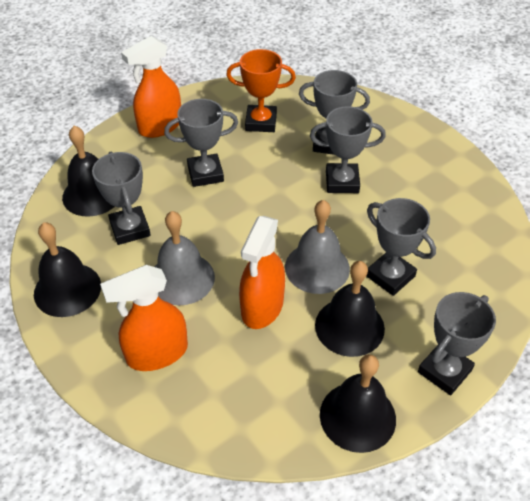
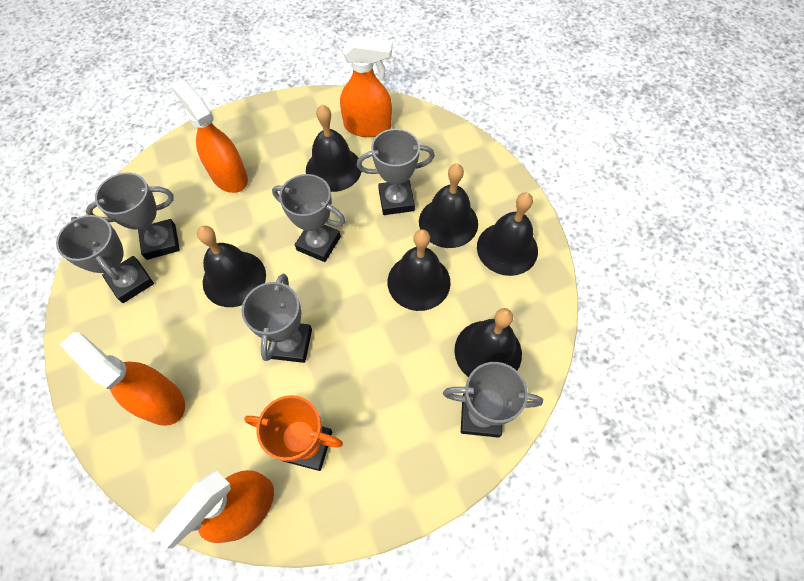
black bell: 4 -> 6
grey bell: 2 -> 0
orange spray bottle: 3 -> 4

